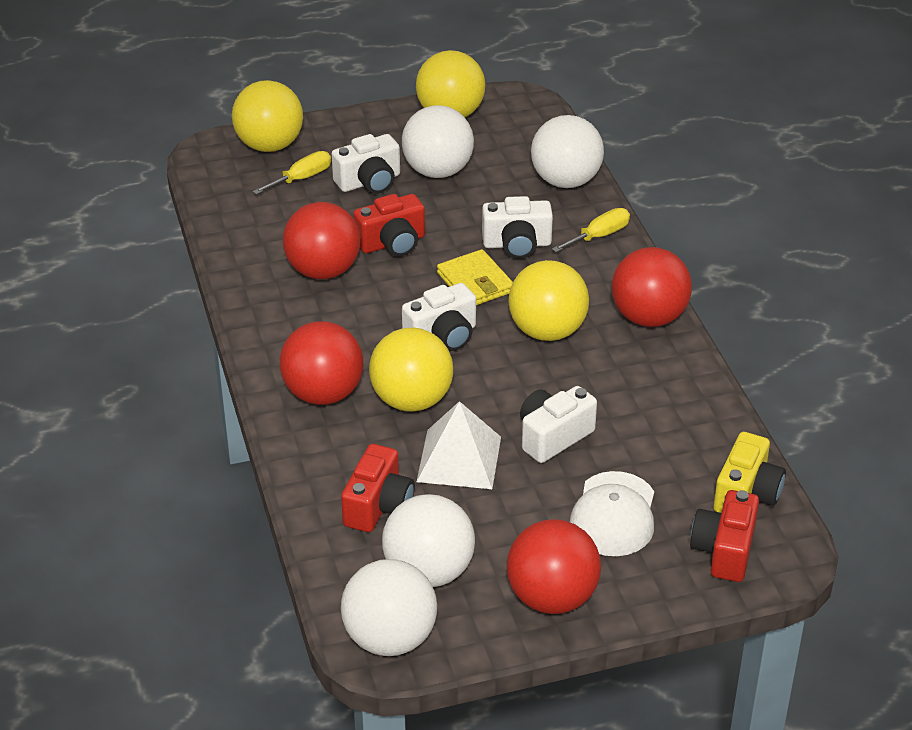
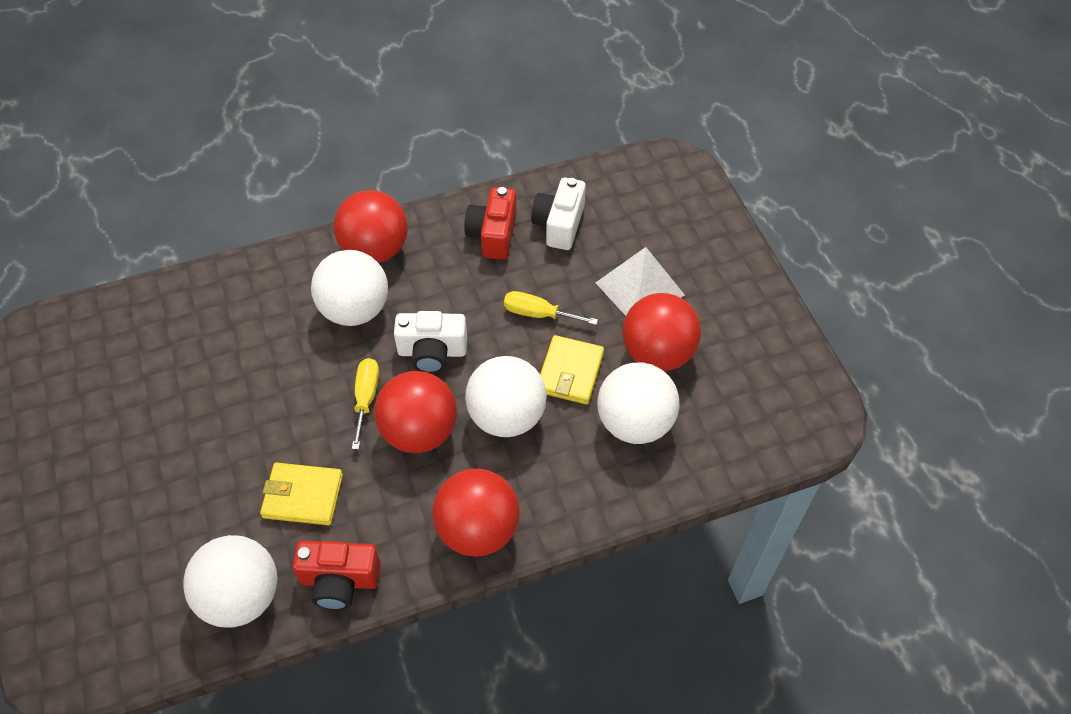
red camera: 3 -> 2
white camera: 4 -> 2
white cap: 1 -> 0
yellow ball: 4 -> 0
yellow camera: 1 -> 0
yellow wallet: 1 -> 2

